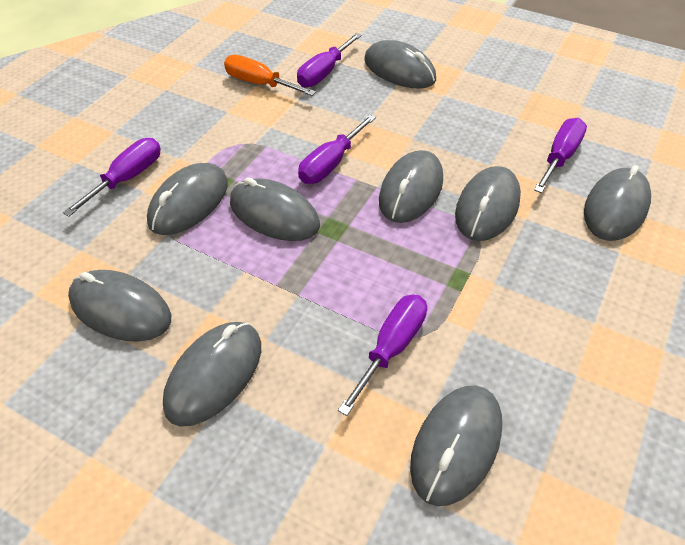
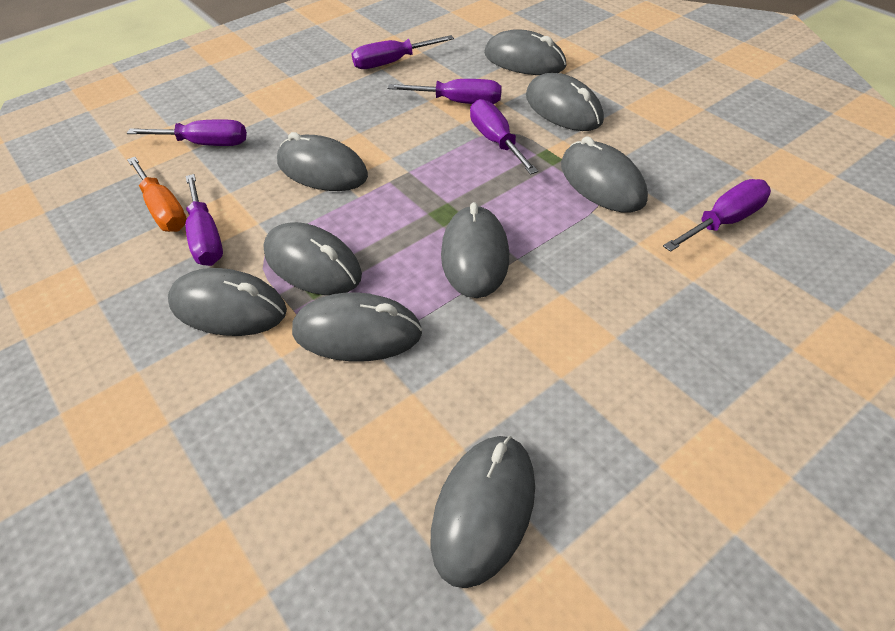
purple screwdriver: 5 -> 6

